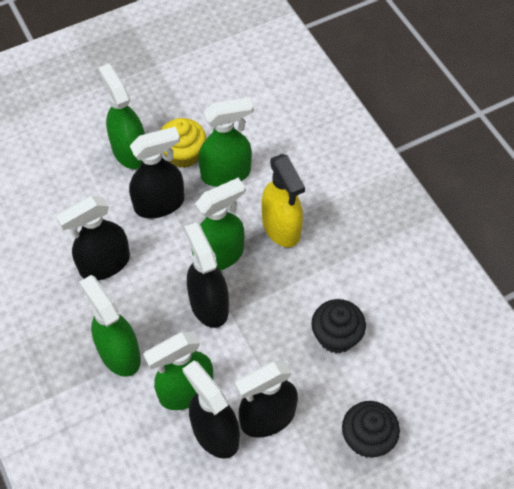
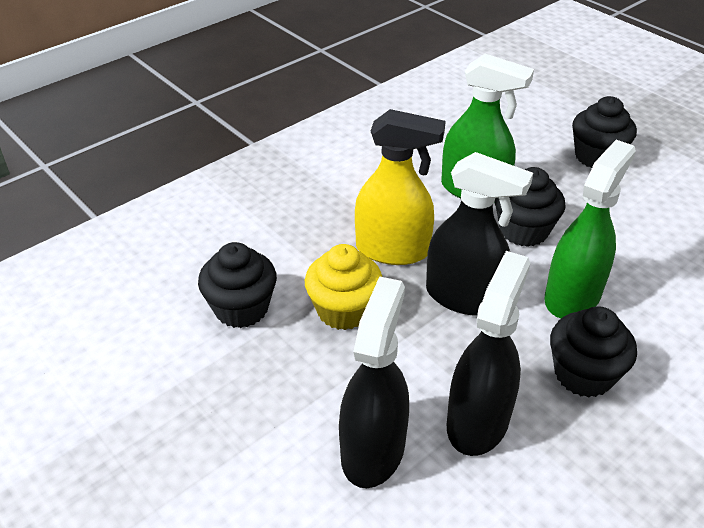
black cupcake: 2 -> 4
black spray bottle: 5 -> 3
green spray bottle: 5 -> 2

